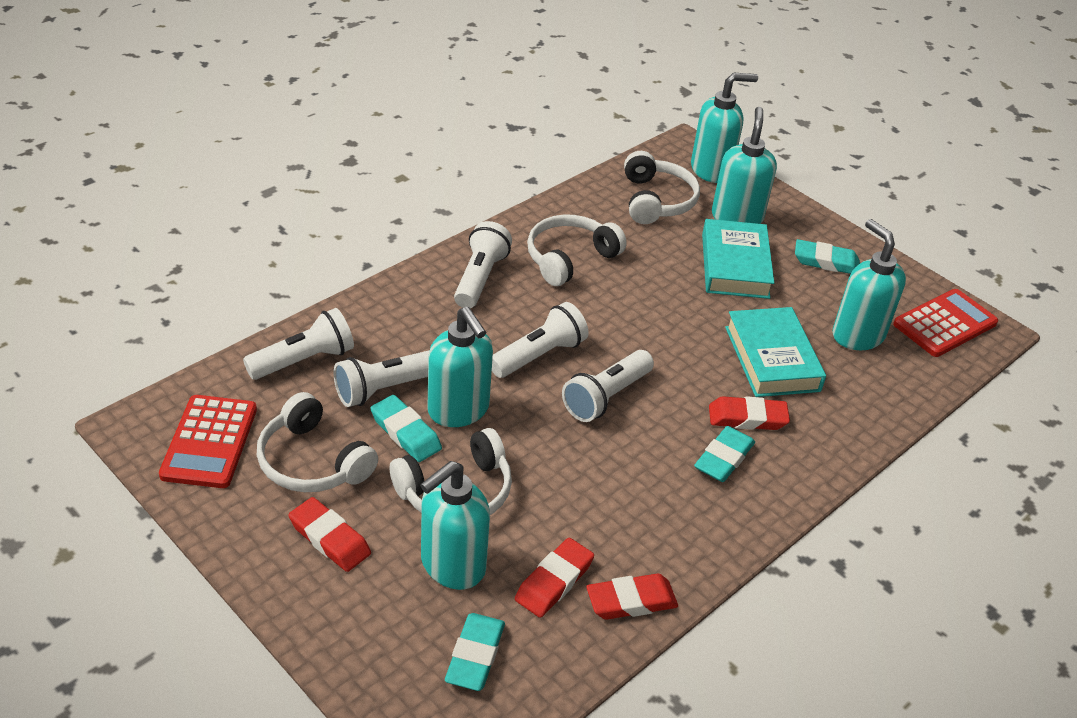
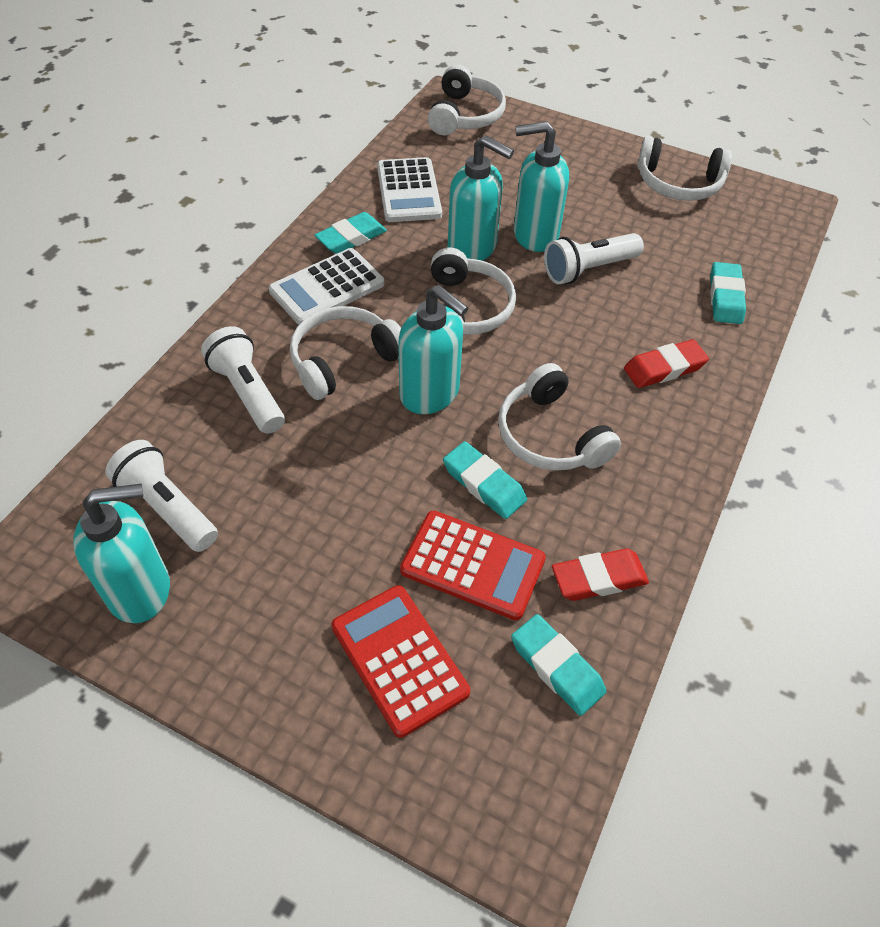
red eraser: 4 -> 2
turquoise book: 2 -> 0
turquoise soap dispenser: 5 -> 4
white calculator: 0 -> 2
white flashlight: 5 -> 3
white headphones: 4 -> 5

